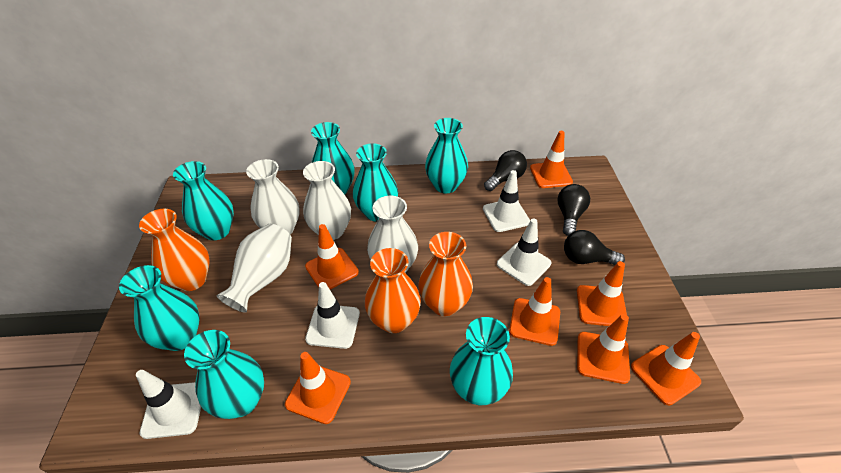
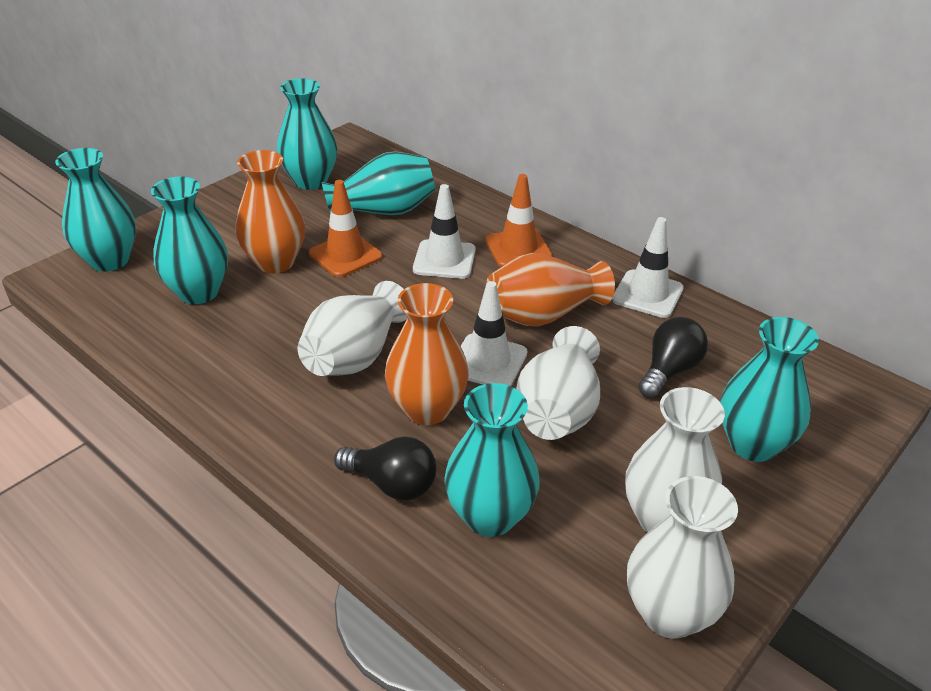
black light bulb: 3 -> 2
orange traffic cone: 7 -> 2
turquoise vase: 7 -> 6
white traffic cone: 4 -> 3

